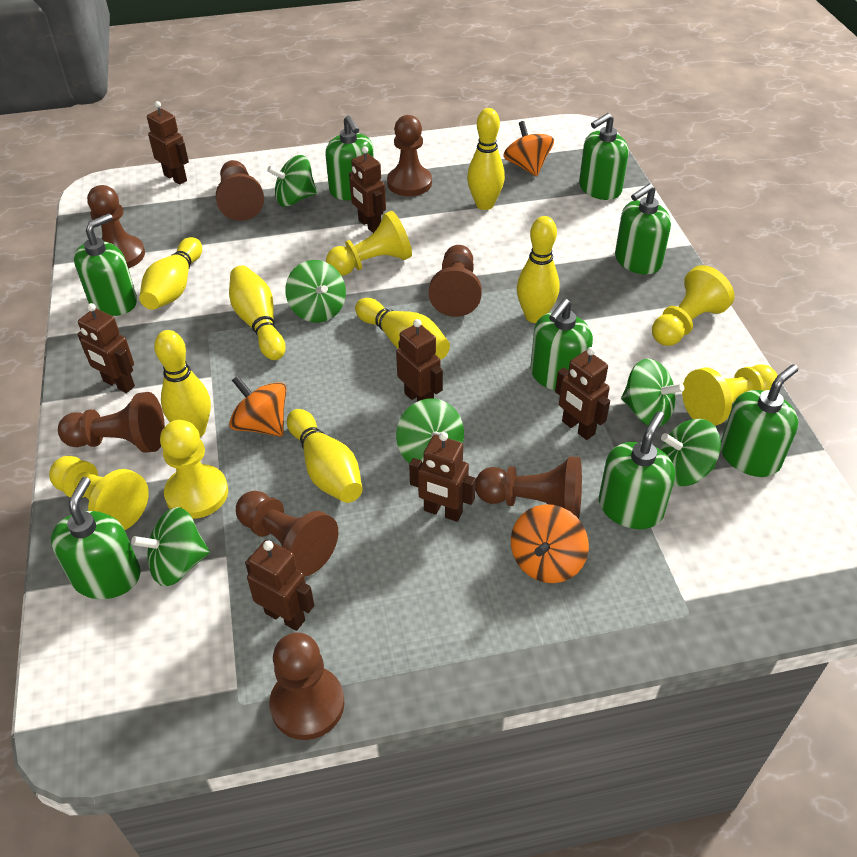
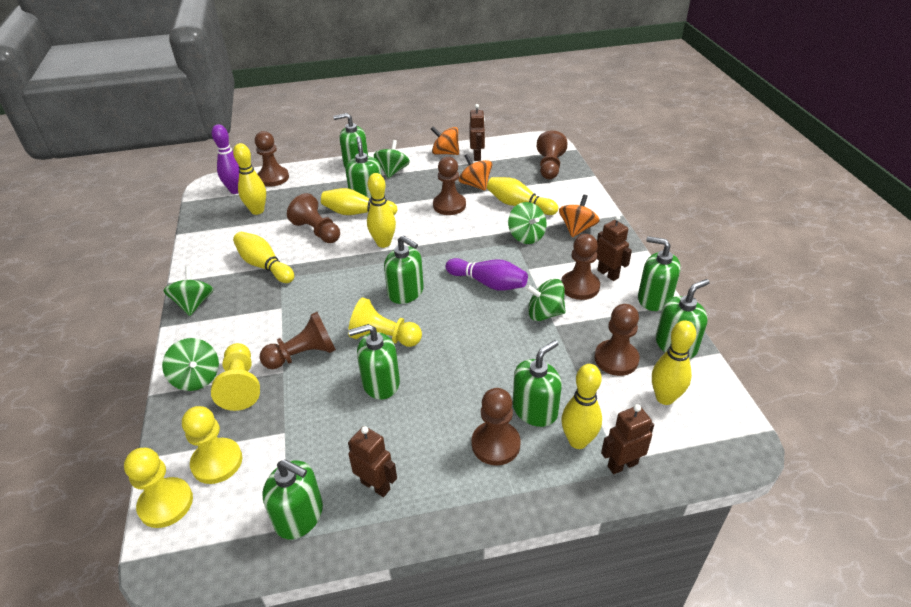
brown robot: 7 -> 4
green spinning top: 6 -> 5
purple bowling pin: 0 -> 2
yellow pawn: 5 -> 4

